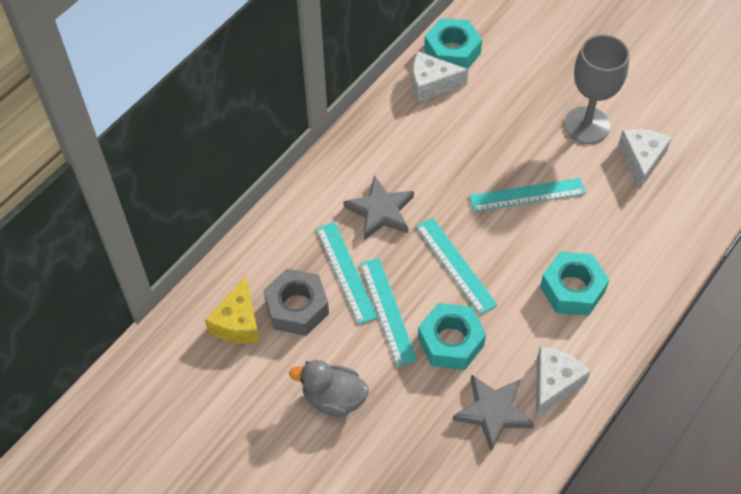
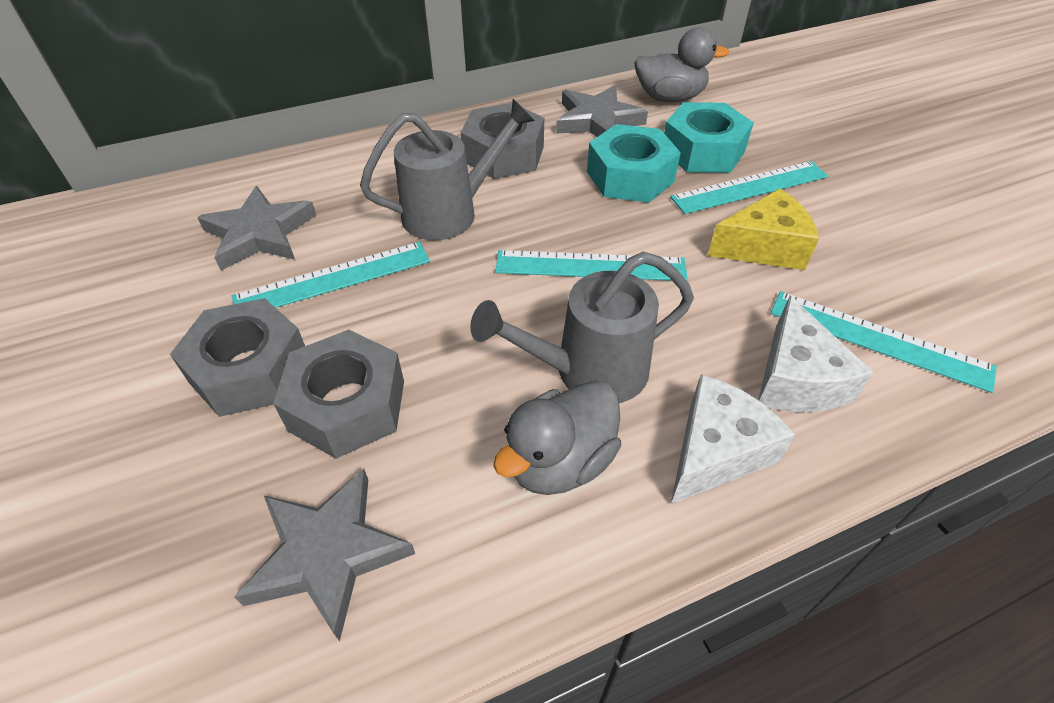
grey duck: 1 -> 2
grey goblet: 1 -> 0
grey nut: 1 -> 3
grey star: 2 -> 3
grey watering can: 0 -> 2
turquoise nut: 3 -> 2
white cheese: 3 -> 2

